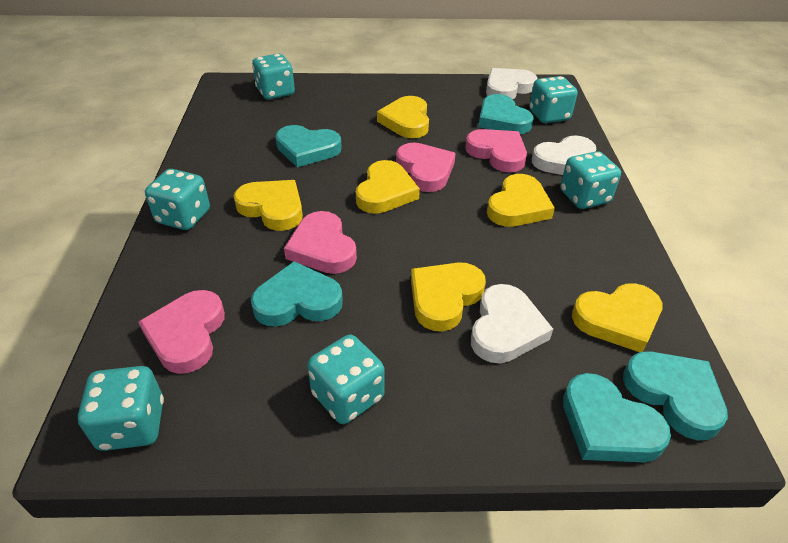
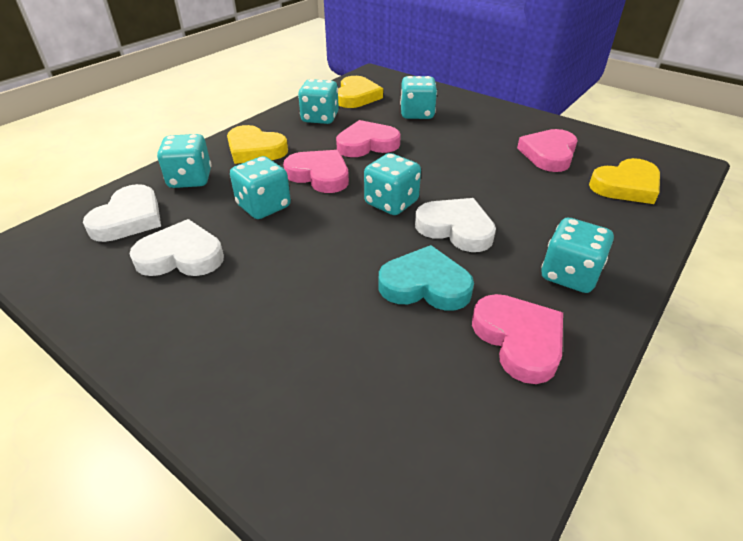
turquoise heart: 5 -> 1
yellow heart: 6 -> 3

